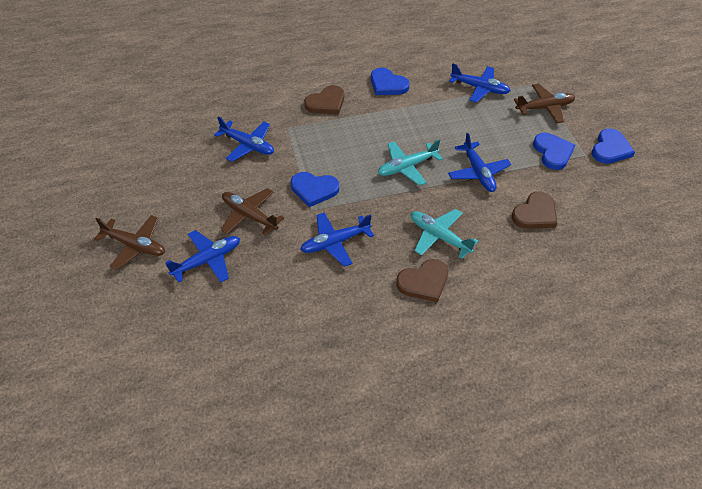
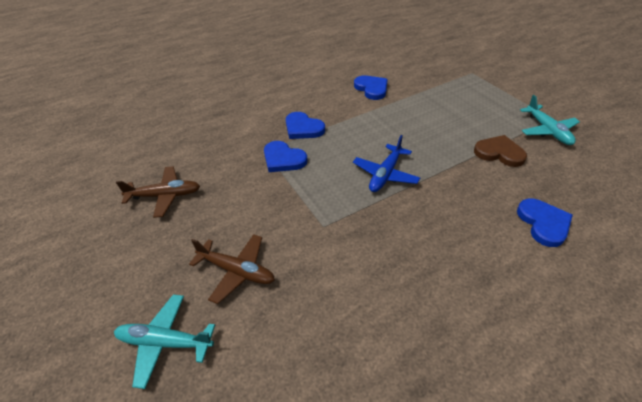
blue plane: 5 -> 1
brown heart: 3 -> 1
brown plane: 3 -> 2

